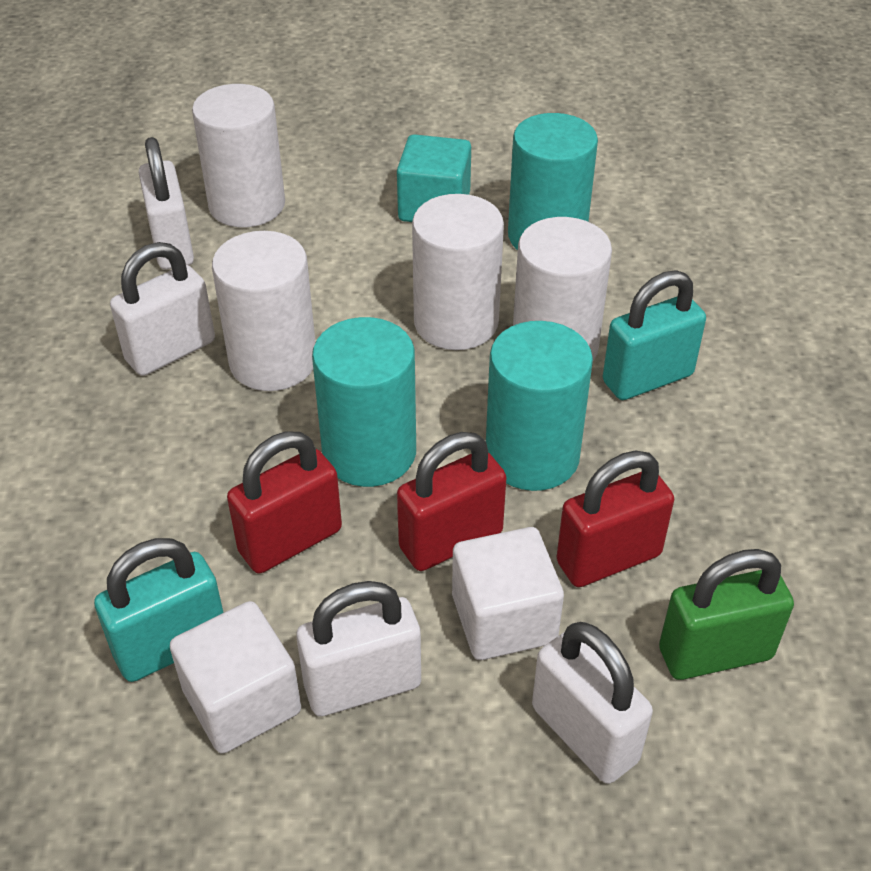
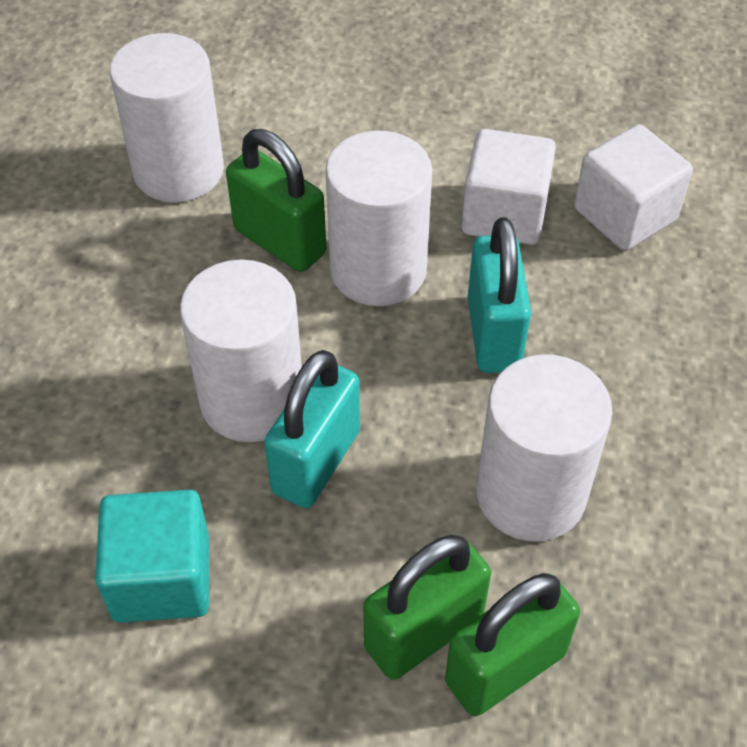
green padlock: 1 -> 3
red padlock: 3 -> 0
turquoise cylinder: 3 -> 0
white padlock: 4 -> 0

